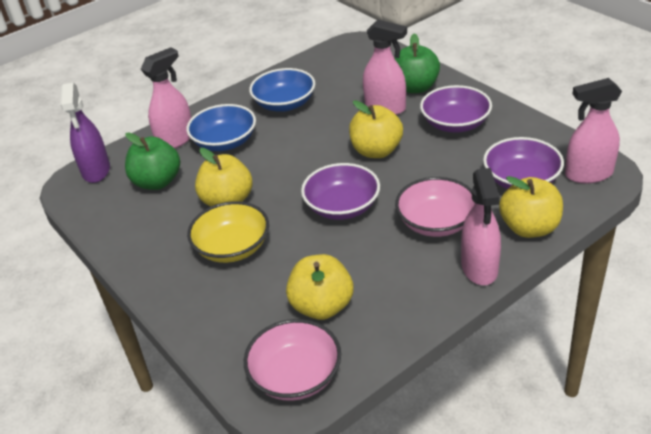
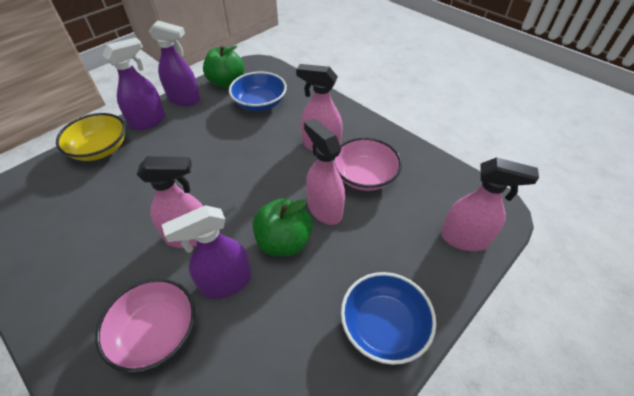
purple bowl: 3 -> 0
purple spray bottle: 1 -> 3
yellow apple: 4 -> 0

